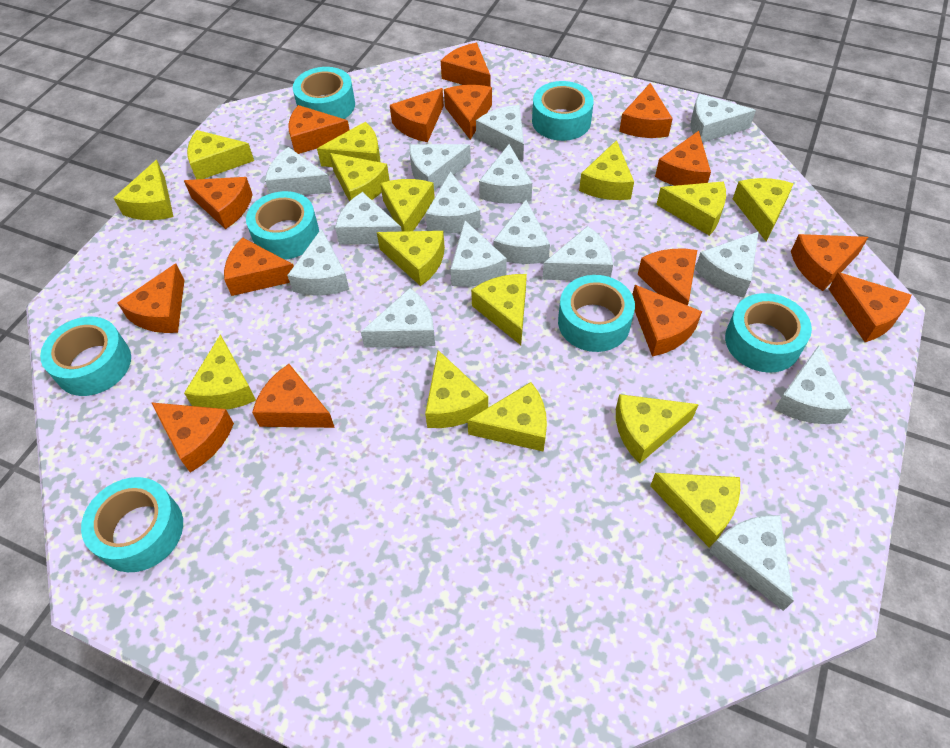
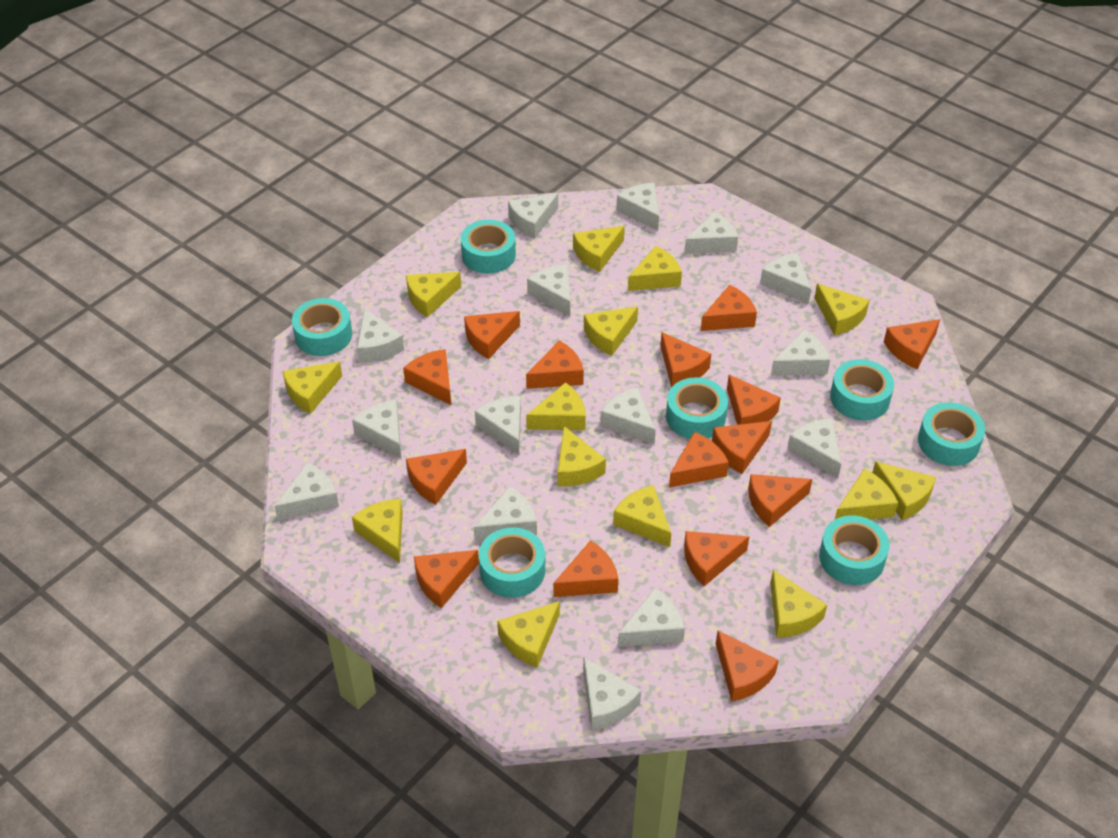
yellow cheese: 15 -> 14

